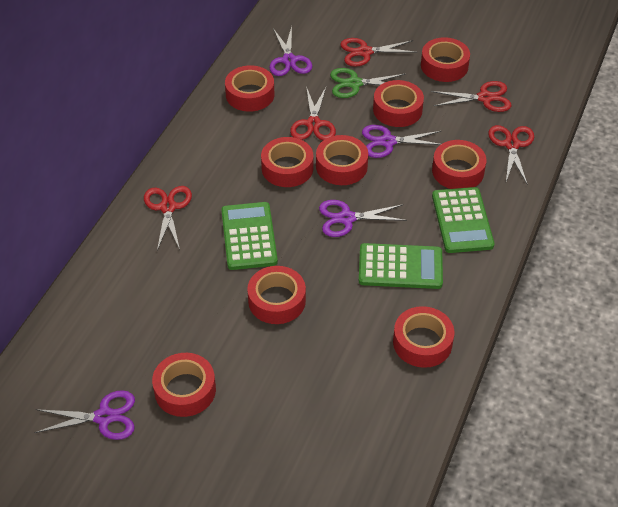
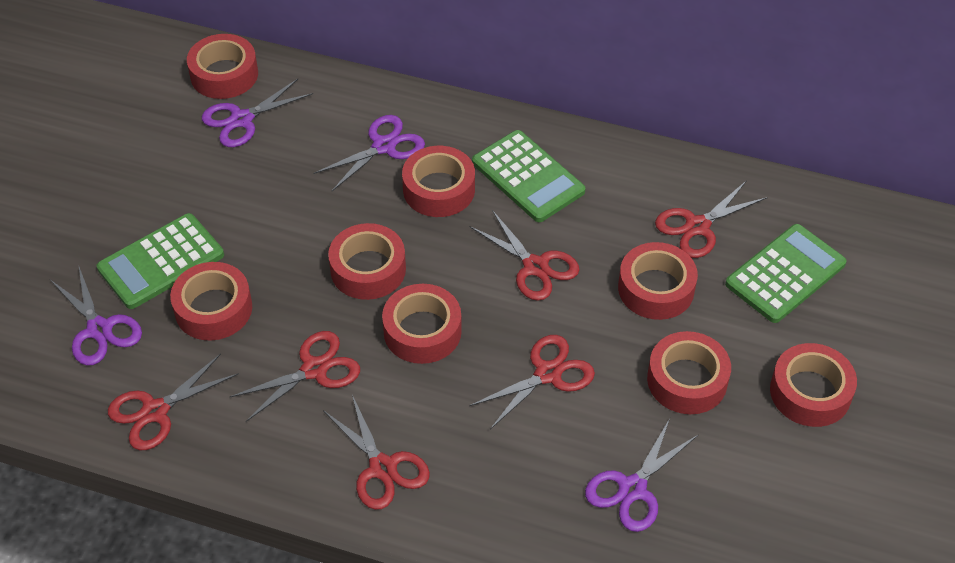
green scissors: 1 -> 0
red scissors: 5 -> 6
red tape: 9 -> 8

